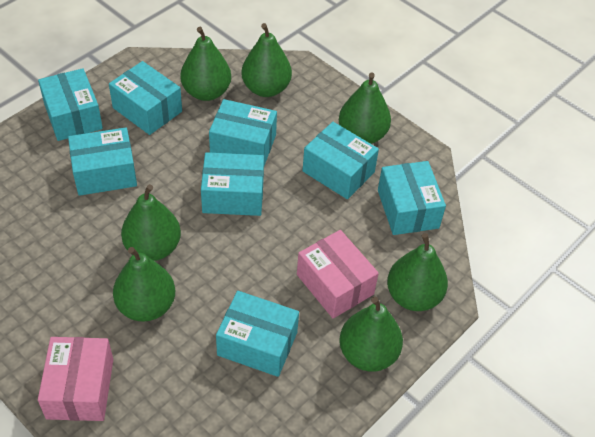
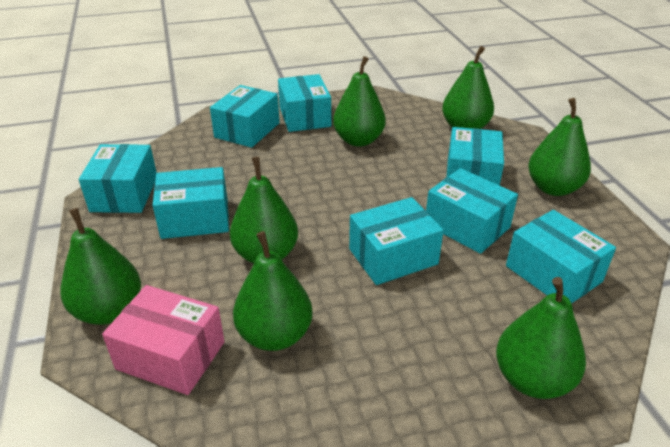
pink box: 2 -> 1

